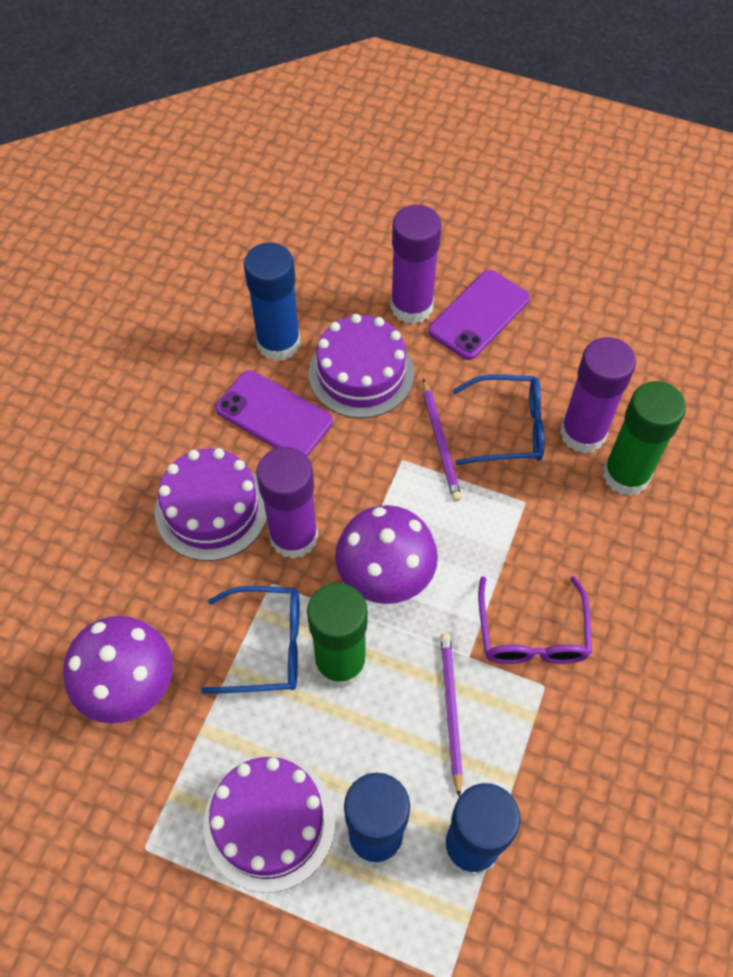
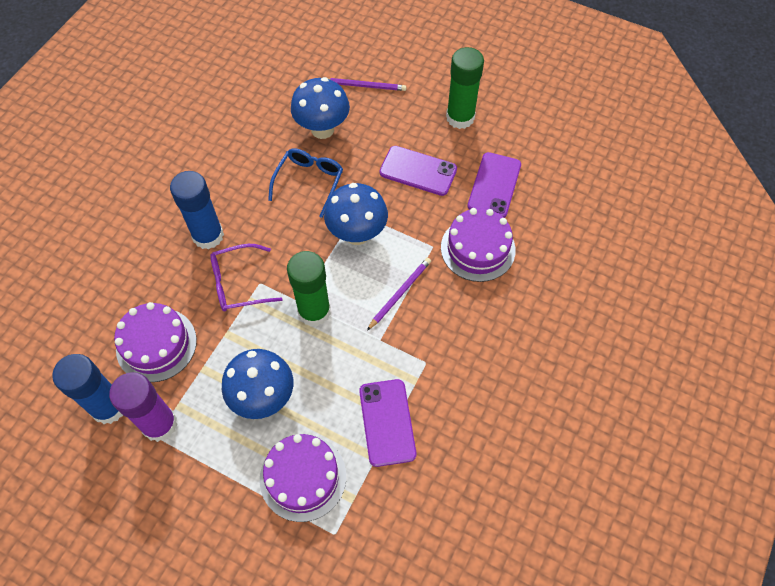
blue glasses: 2 -> 1
blue glue stick: 3 -> 2
blue mushroom: 0 -> 3
purple glue stick: 3 -> 1
purple mushroom: 2 -> 0
purple phone: 2 -> 3

